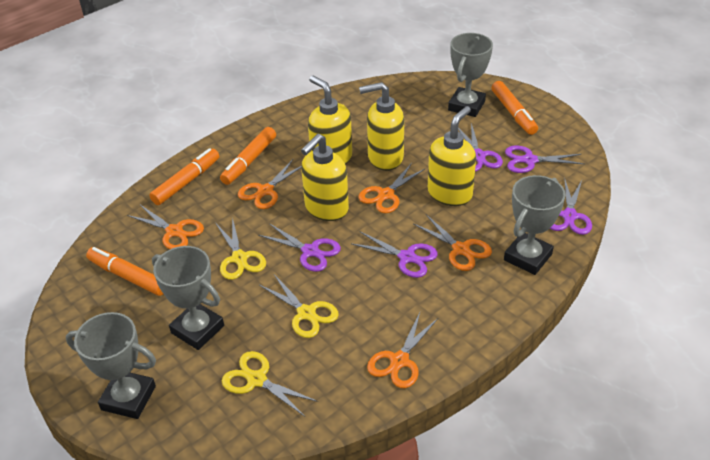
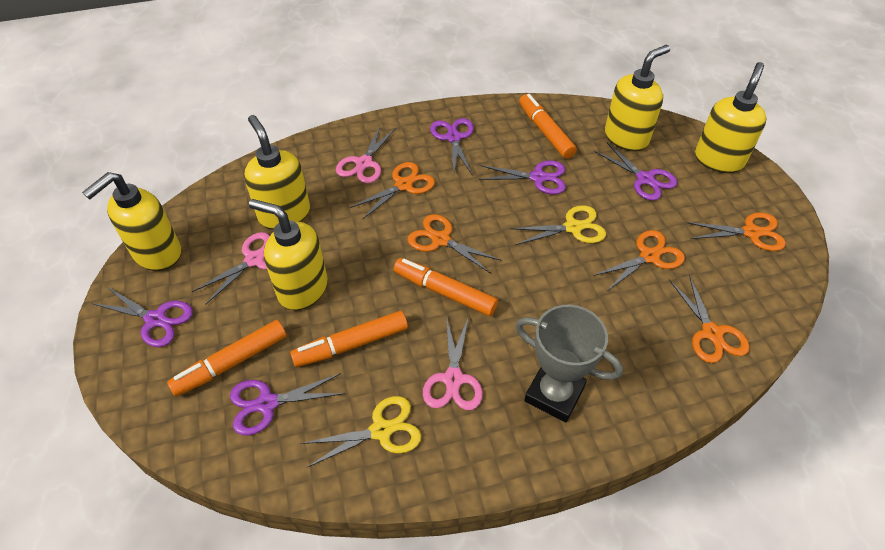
grey trophy: 4 -> 1
pink scissors: 0 -> 3
yellow scissors: 3 -> 2
yellow soap dispenser: 4 -> 5

